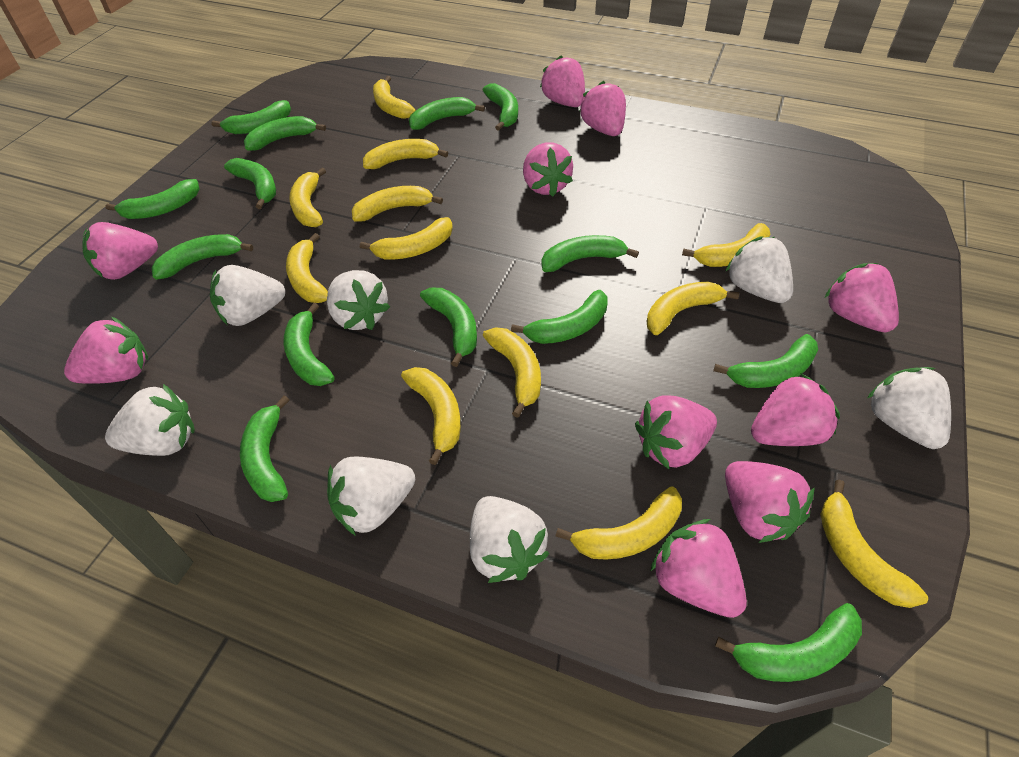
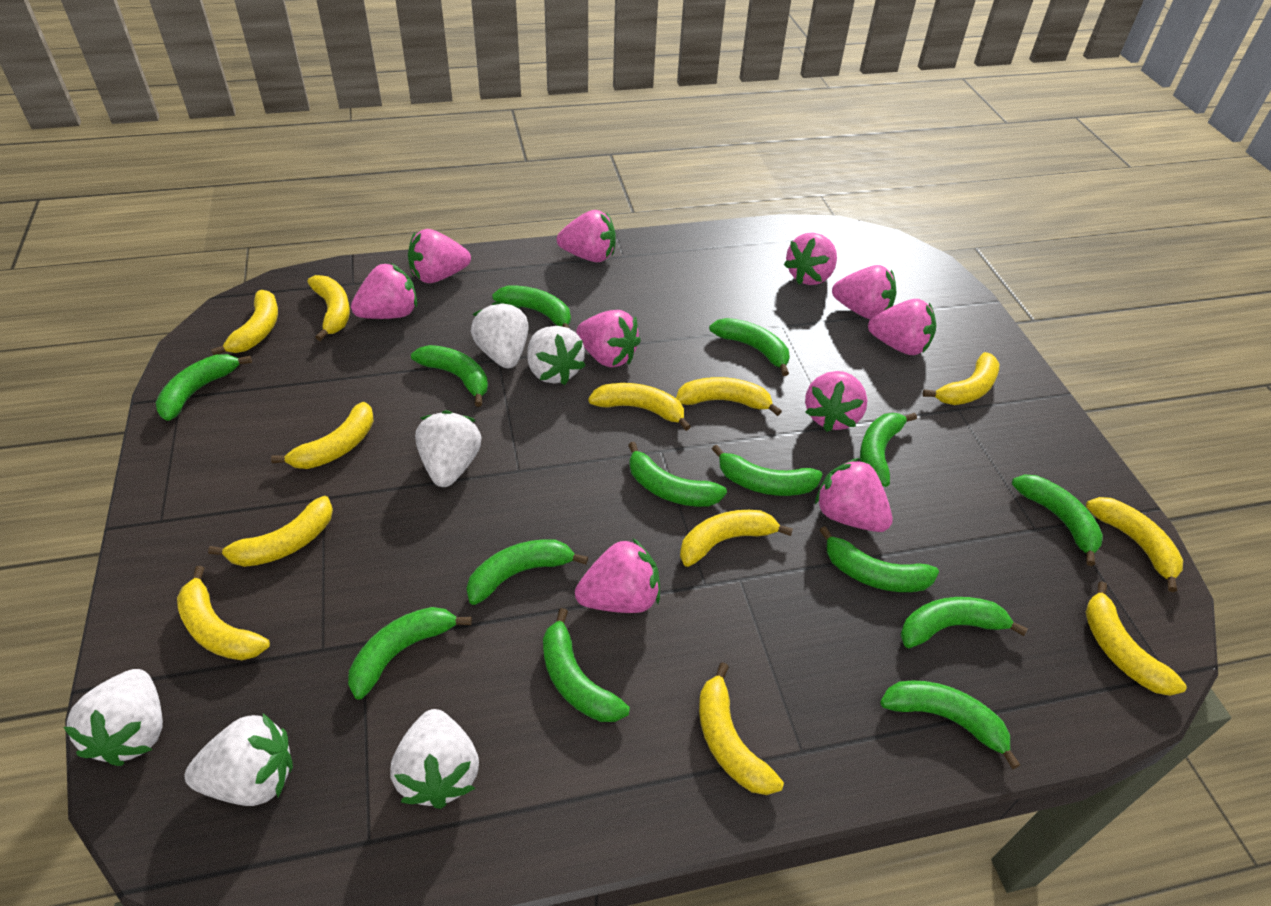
white strawberry: 7 -> 6

